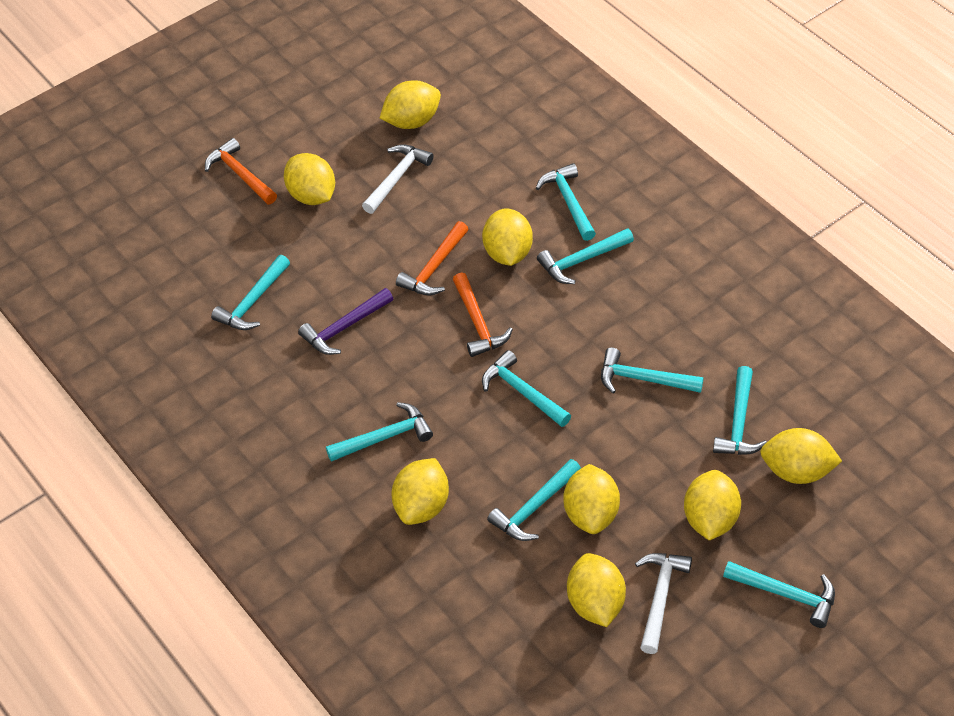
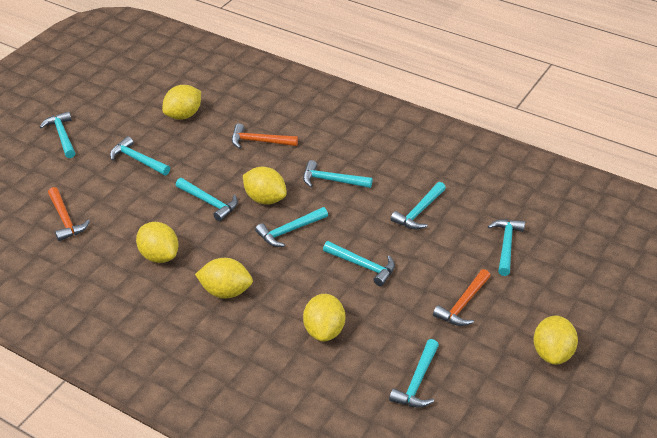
purple hammer: 1 -> 0
white hammer: 2 -> 0
yellow lemon: 8 -> 6

